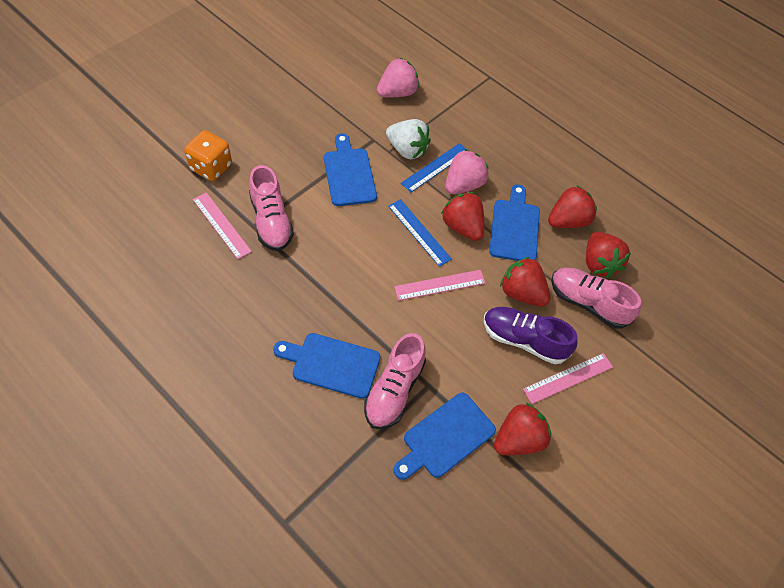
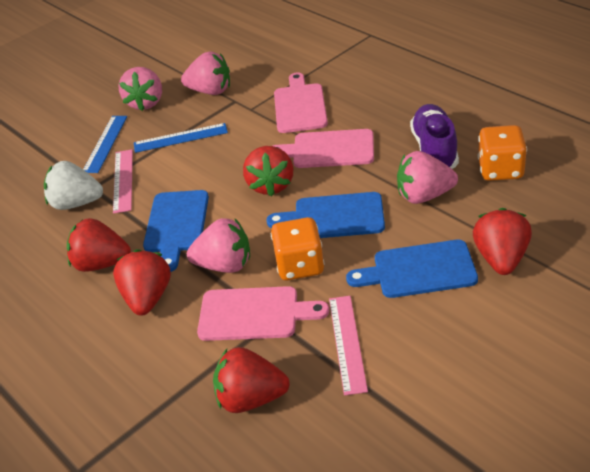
blue cutting board: 4 -> 3
orange dice: 1 -> 2
pink cutting board: 0 -> 3
pink ruler: 3 -> 2
pink shoe: 3 -> 0
pink strawberry: 2 -> 4

